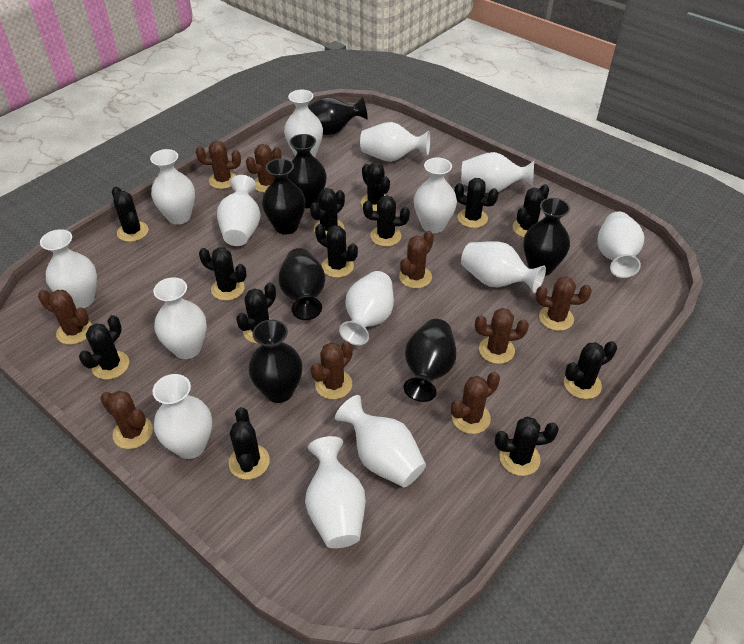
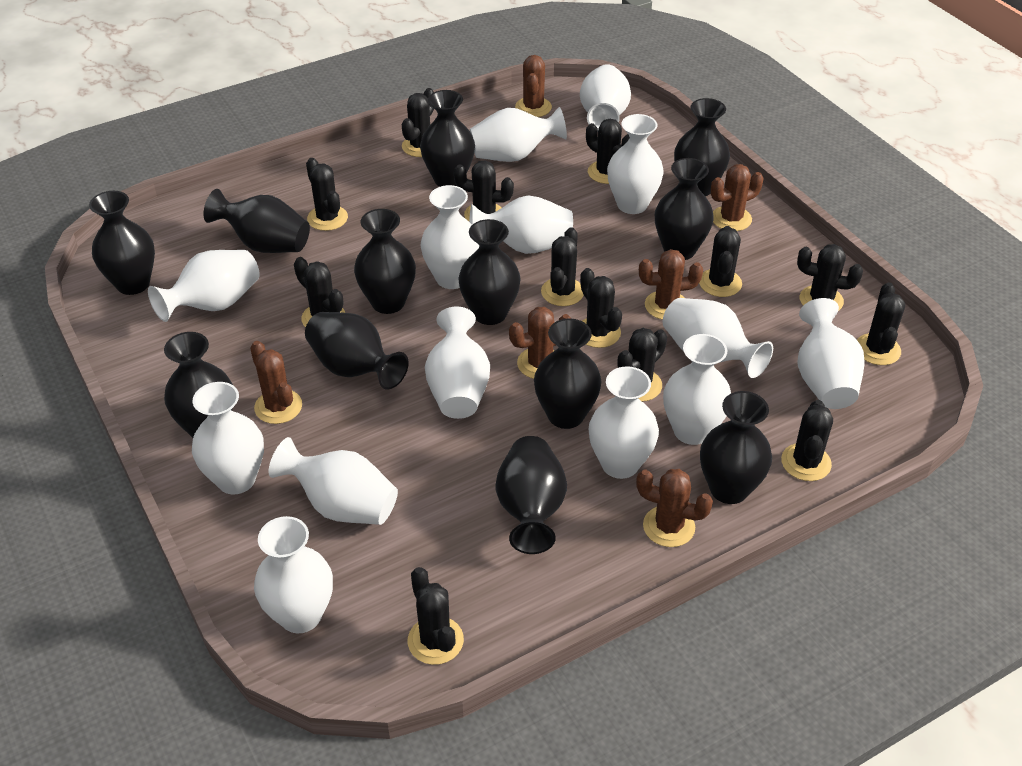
black vase: 7 -> 12
brown cactus: 9 -> 6

